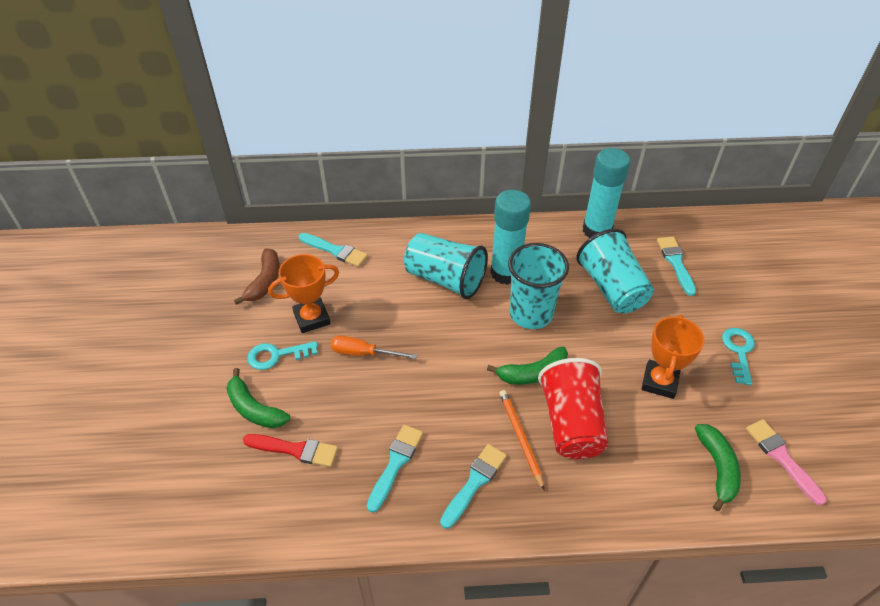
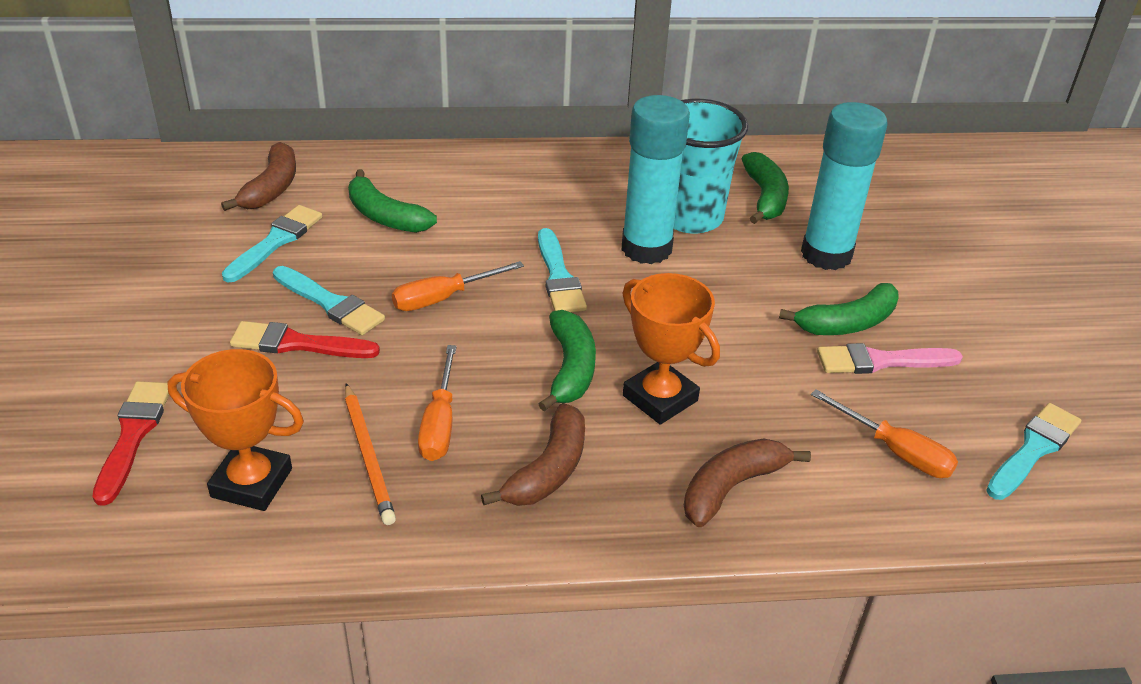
brown banana: 1 -> 3
green banana: 3 -> 4
orange screwdriver: 1 -> 3
red brush: 1 -> 2
red cup: 1 -> 0
turquoise cup: 3 -> 1
turquoise key: 2 -> 0

